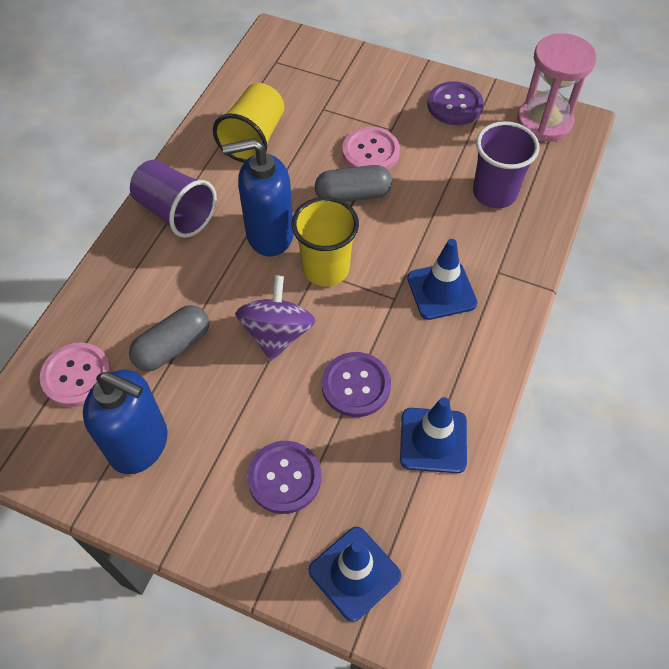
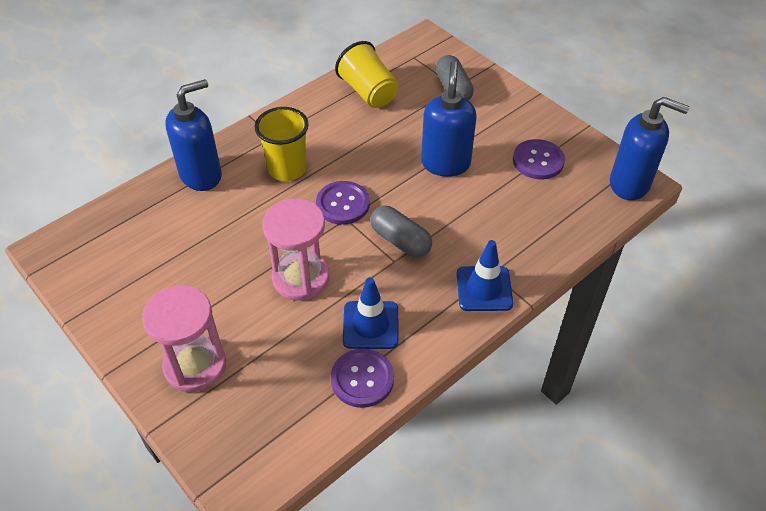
blue soap dispenser: 2 -> 3
blue traffic cone: 3 -> 2
pink button: 2 -> 0
pink hourglass: 1 -> 2
purple cup: 2 -> 0
purple spinning top: 1 -> 0

